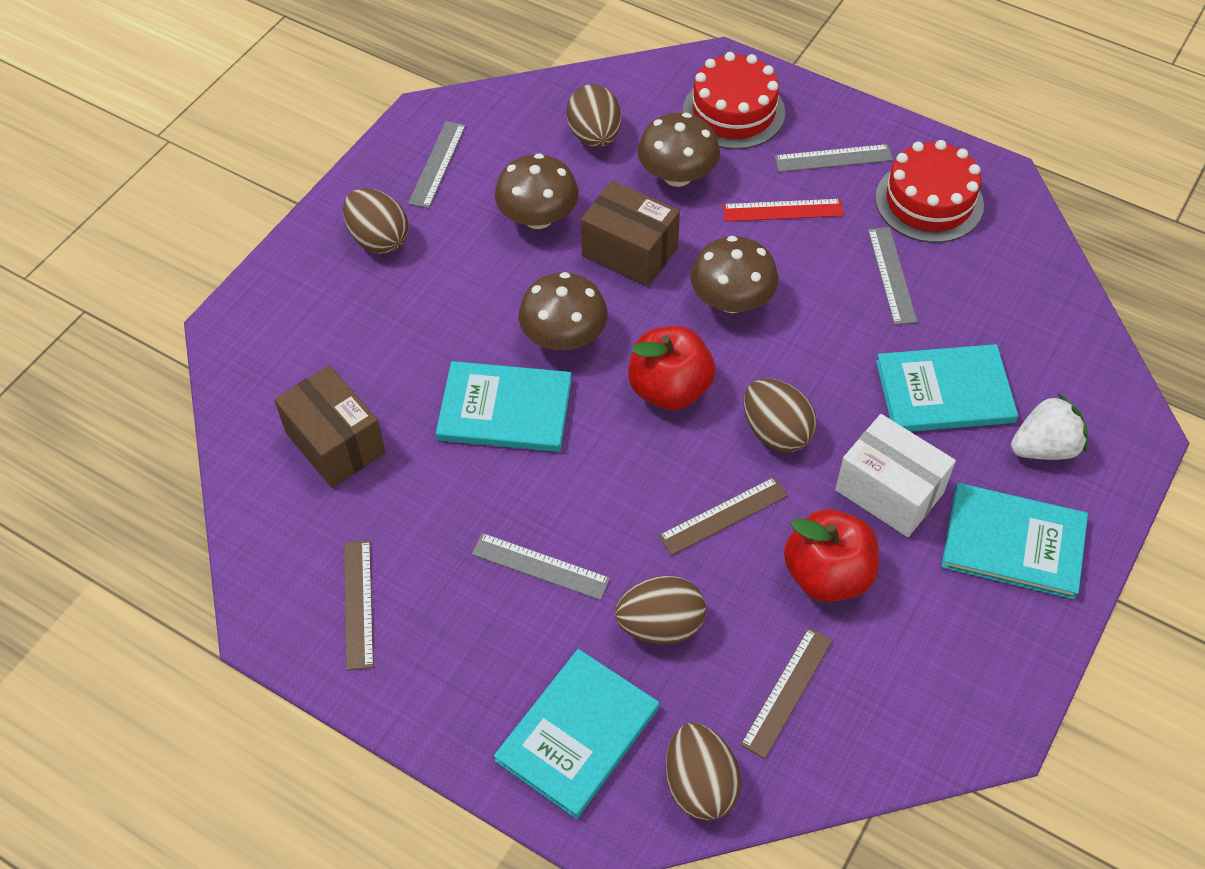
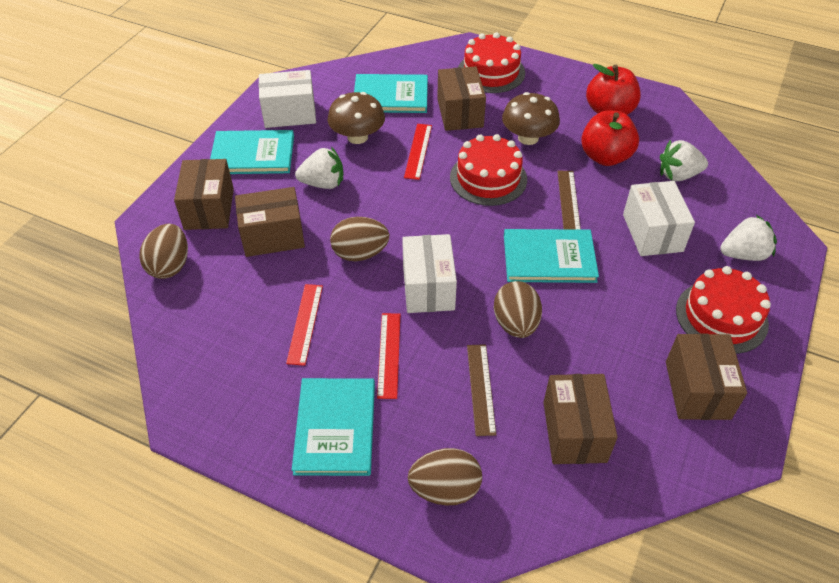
brown box: 2 -> 5
brown egg: 5 -> 4
brown mushroom: 4 -> 2
brown ruler: 3 -> 2
grey ruler: 4 -> 0
red cake: 2 -> 3
red ruler: 1 -> 3
white box: 1 -> 3
white strawberry: 1 -> 3

